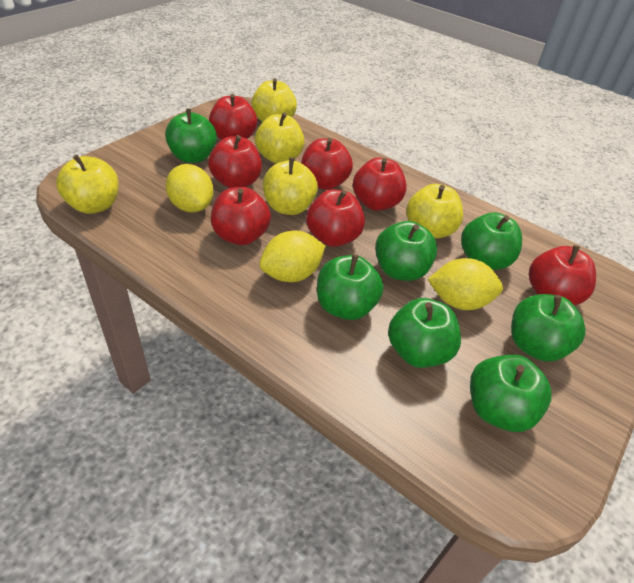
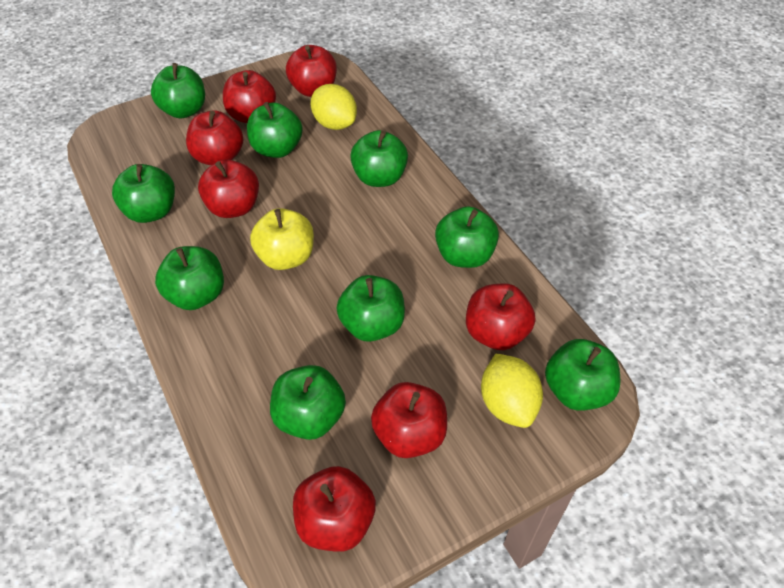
green apple: 7 -> 9
yellow apple: 5 -> 1
yellow lemon: 3 -> 2

